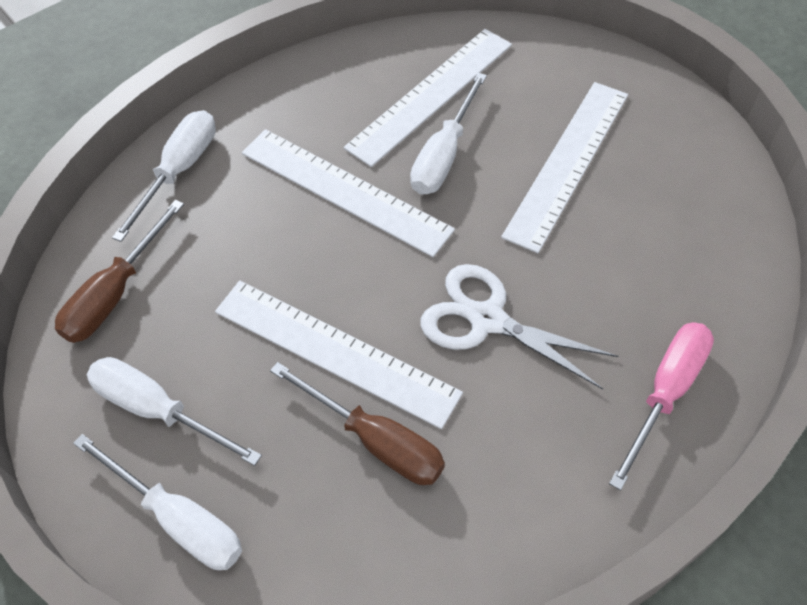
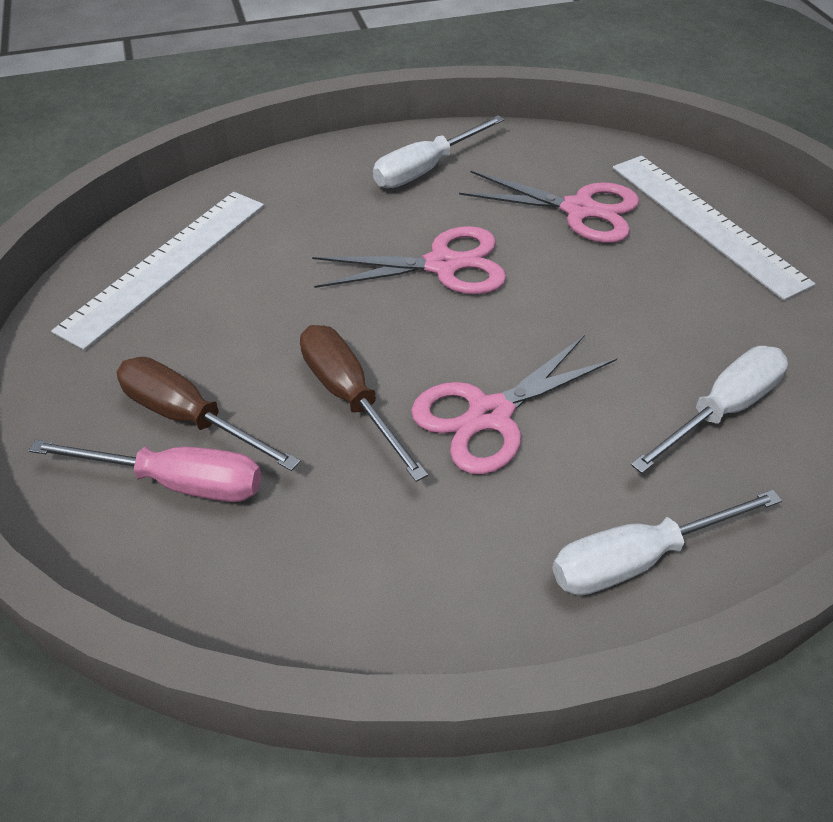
pink scissors: 0 -> 3
white ruler: 4 -> 2
white scissors: 1 -> 0
white screwdriver: 4 -> 3

